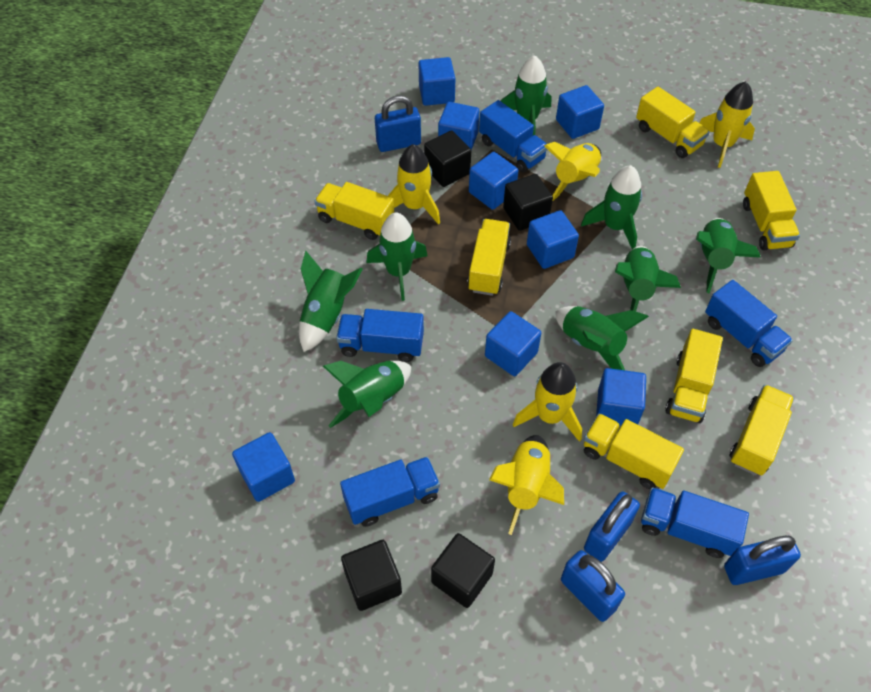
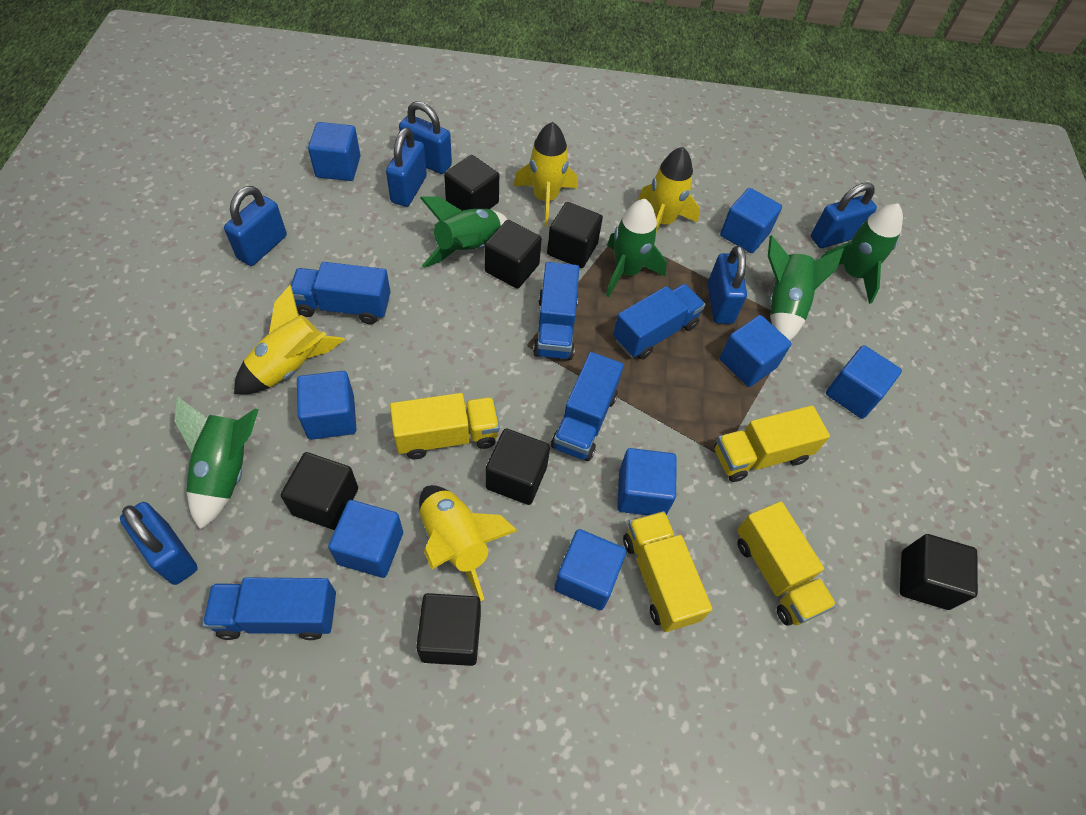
black cube: 4 -> 7
blue padlock: 4 -> 6
green rocket: 8 -> 5
yellow rocket: 5 -> 4
yellow truck: 7 -> 4

